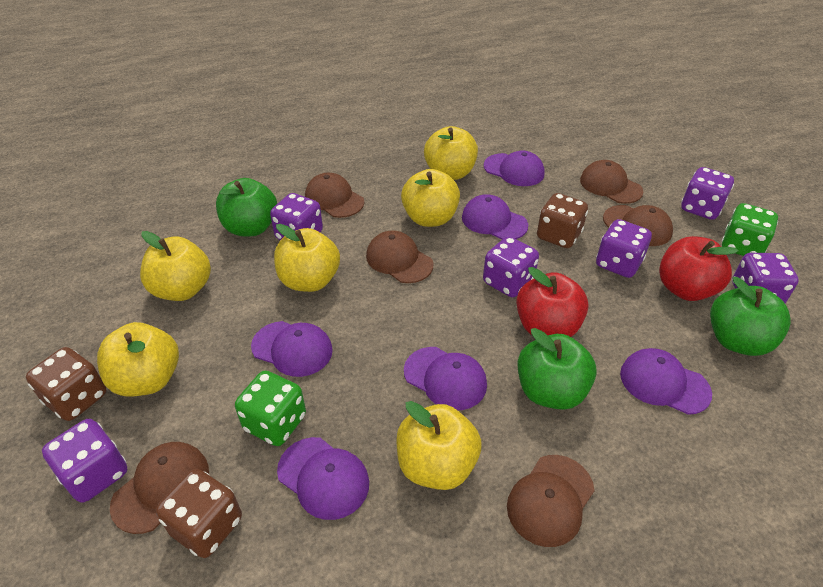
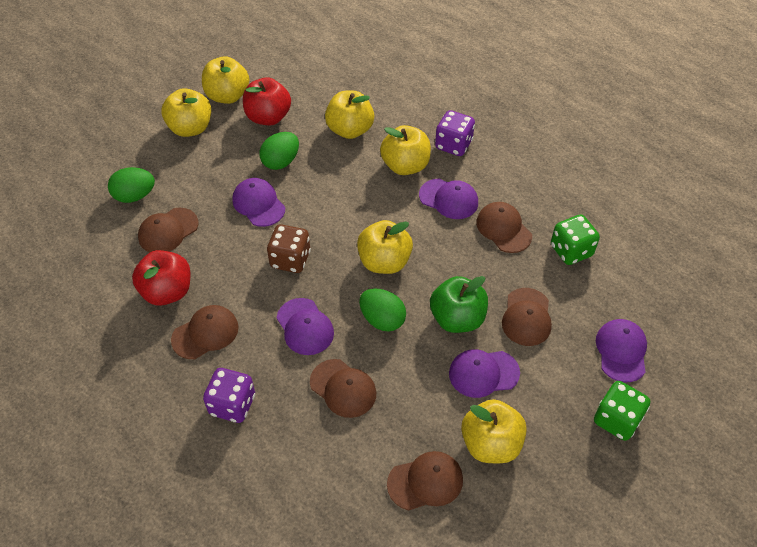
brown dice: 3 -> 1
green apple: 3 -> 1
green egg: 0 -> 3
purple cap: 6 -> 5
purple dice: 6 -> 2

